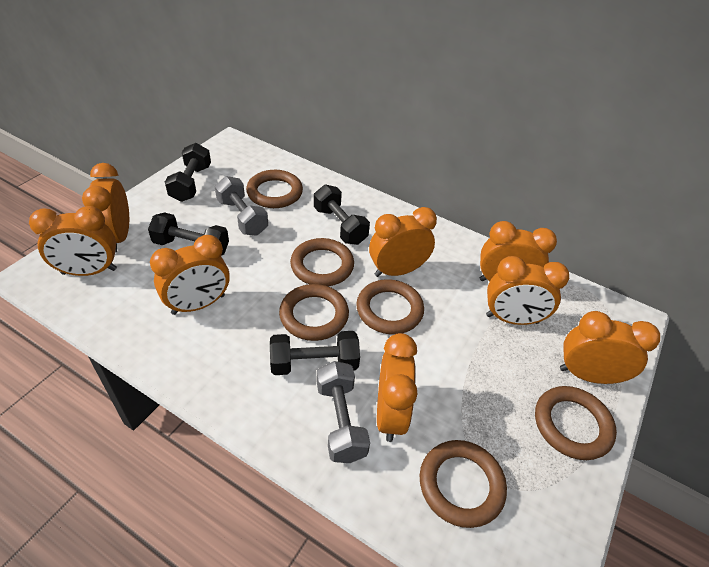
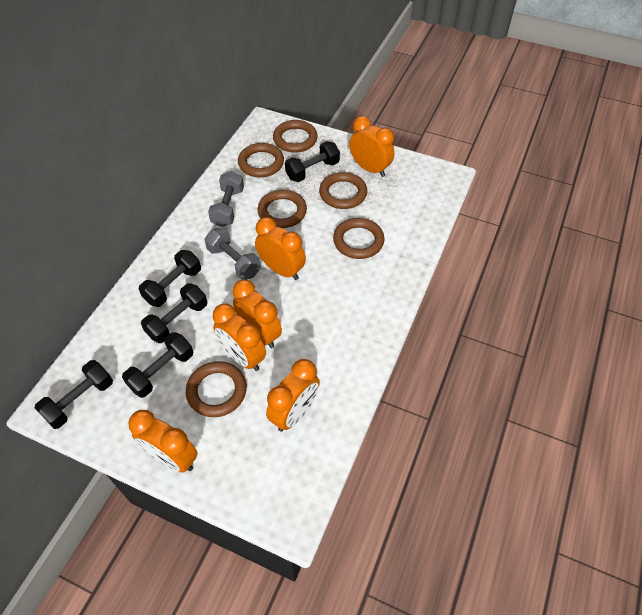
black dumbbell: 4 -> 5
orange clock: 8 -> 6

